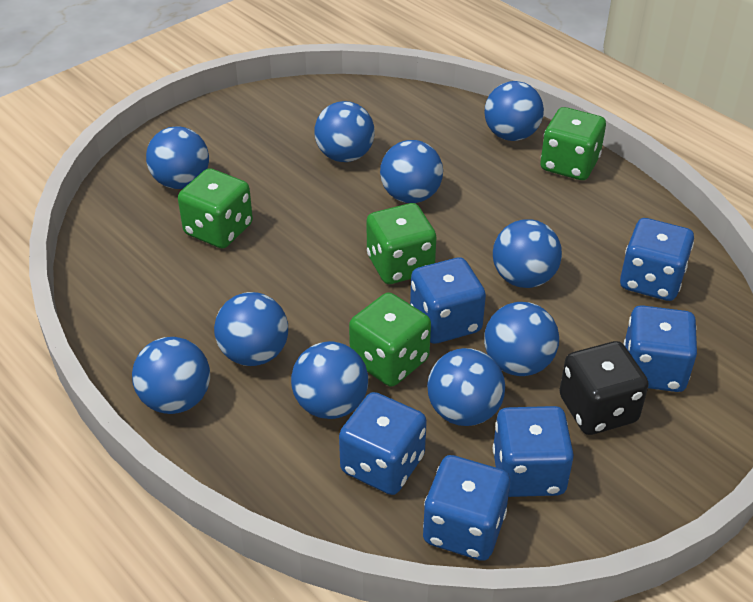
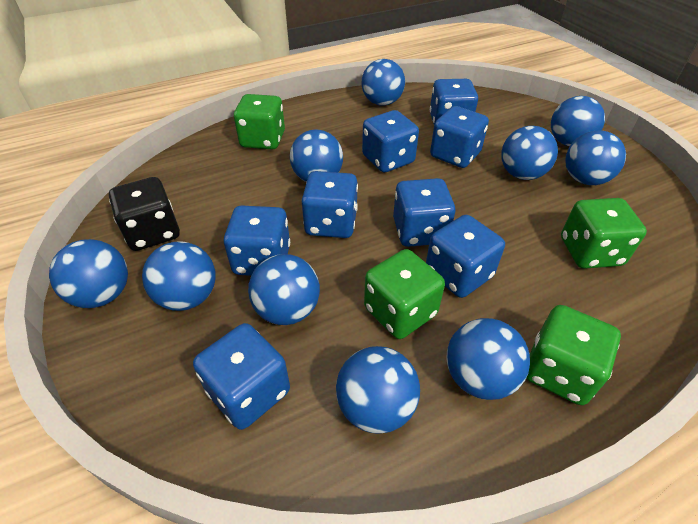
blue dice: 6 -> 8

